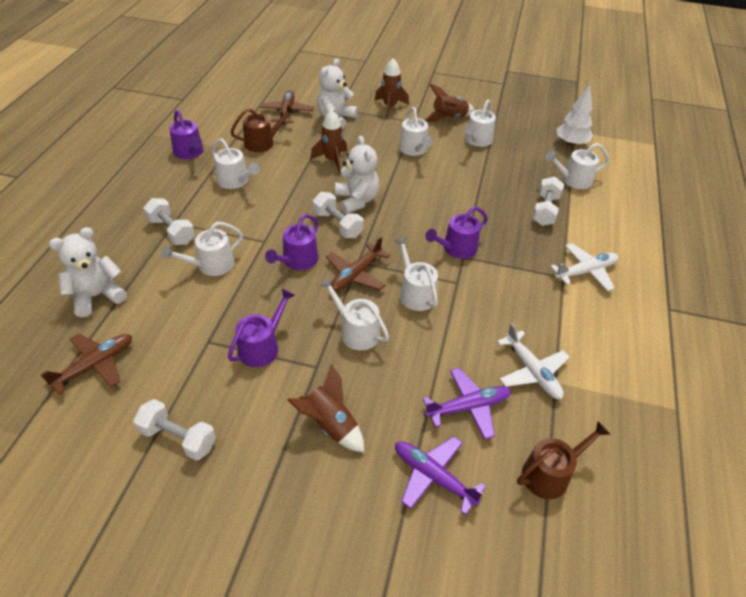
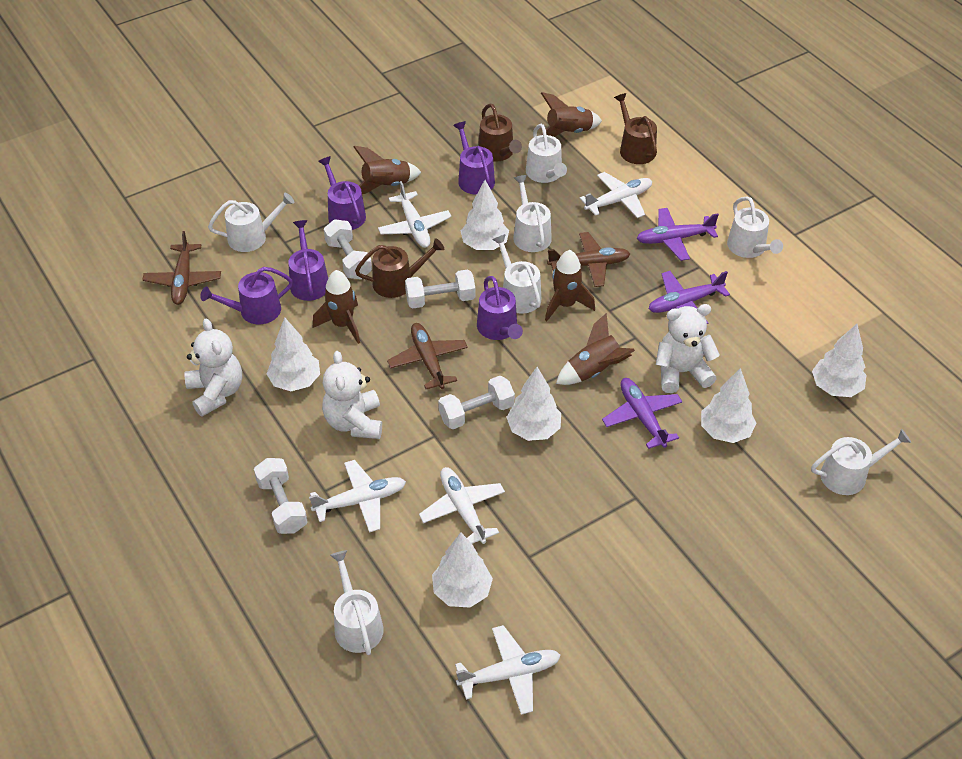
brown rocket: 4 -> 5
brown watering can: 2 -> 3
purple plane: 2 -> 3
purple watering can: 4 -> 5
white plane: 2 -> 5
white tree: 1 -> 6

